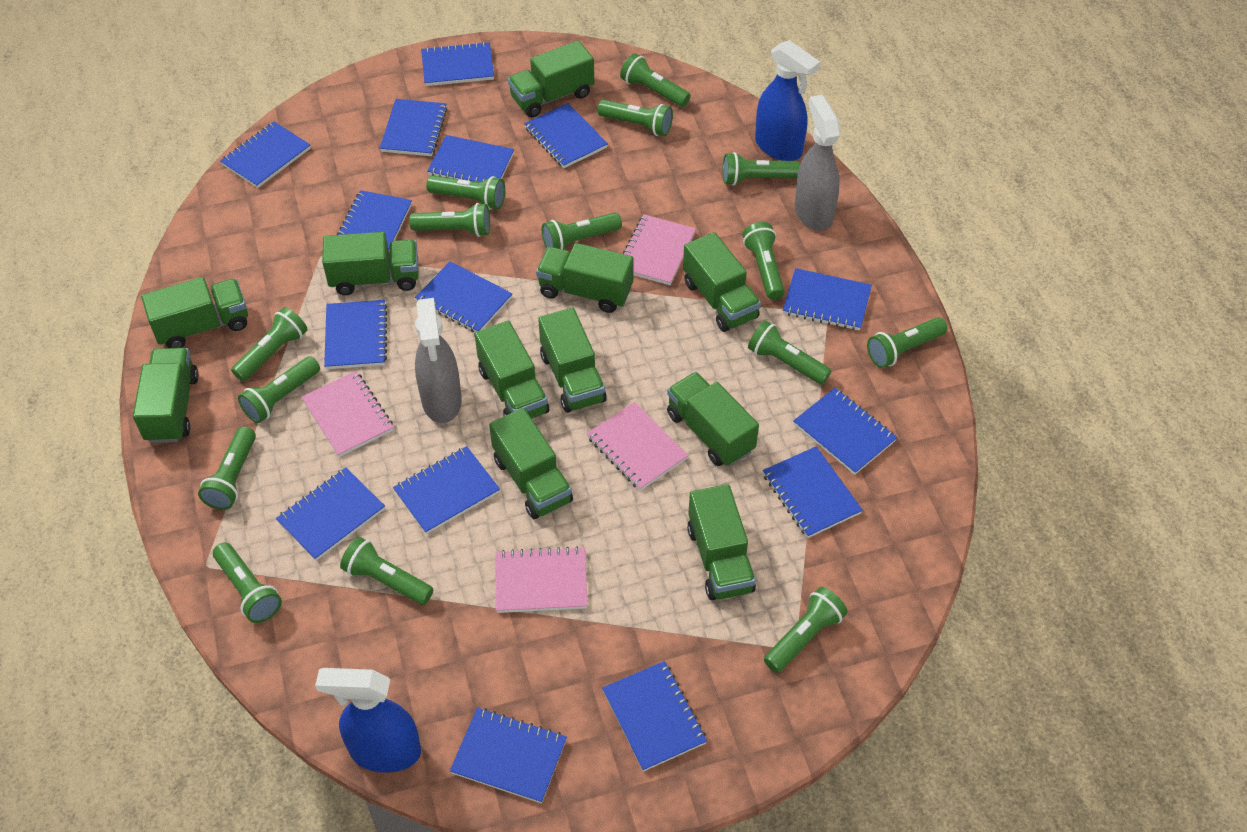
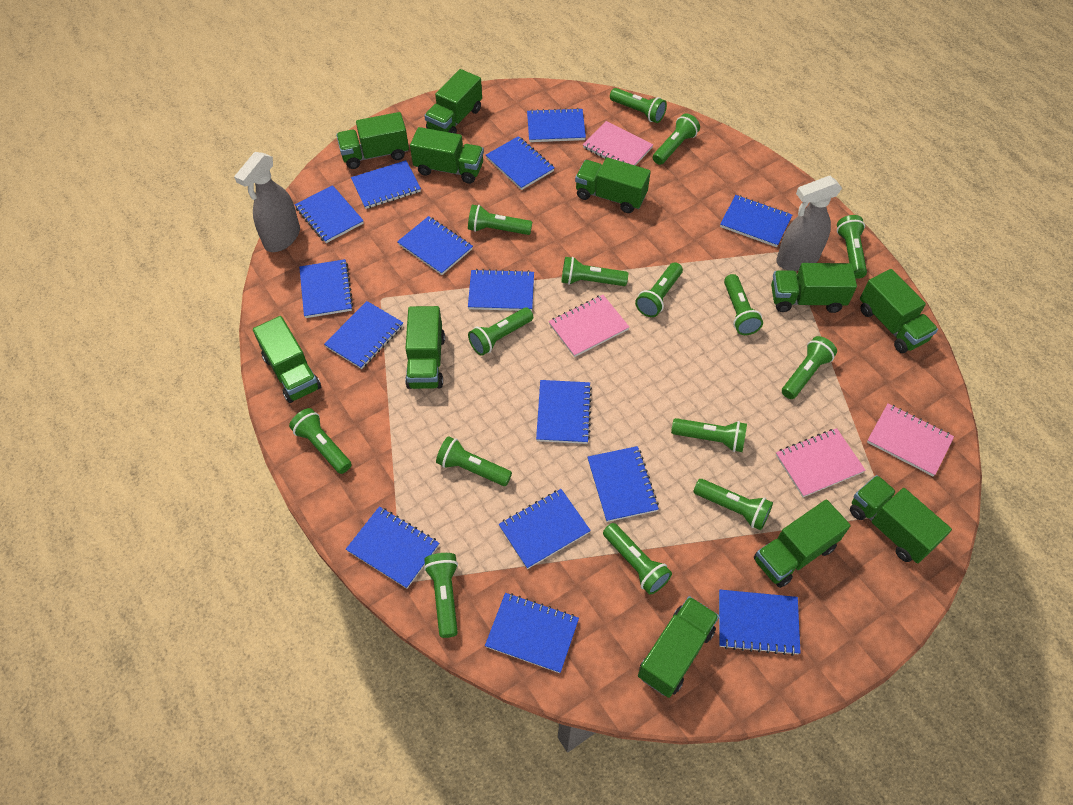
blue spray bottle: 2 -> 0

